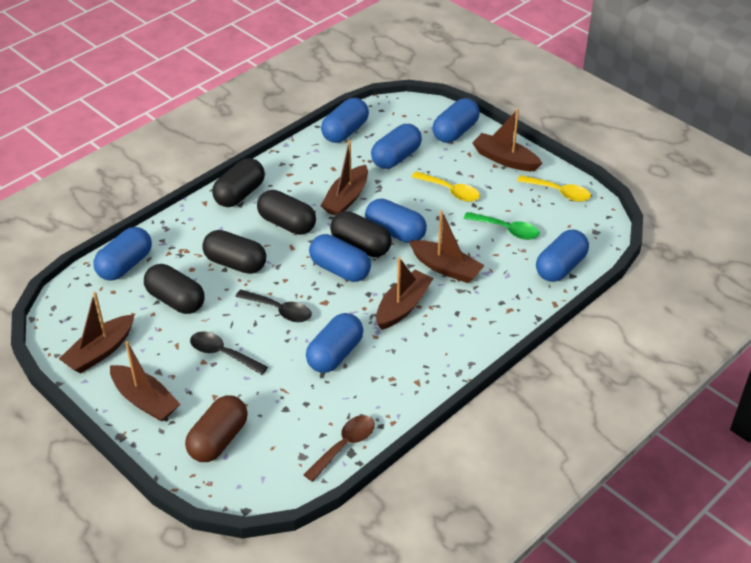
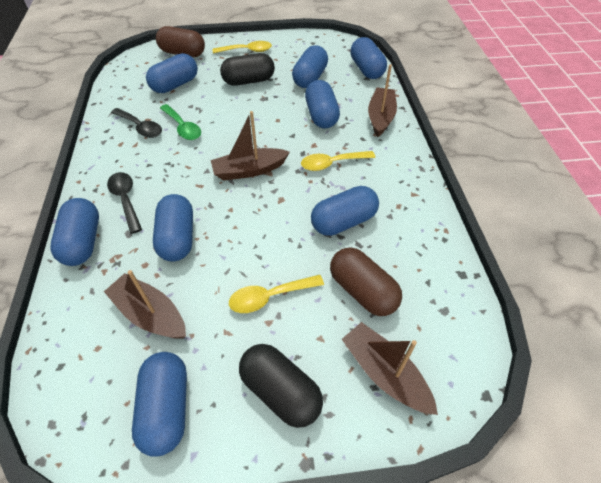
black capsule: 5 -> 2
brown boat: 6 -> 4
brown capsule: 1 -> 2
brown spoon: 1 -> 0
yellow spoon: 2 -> 3

